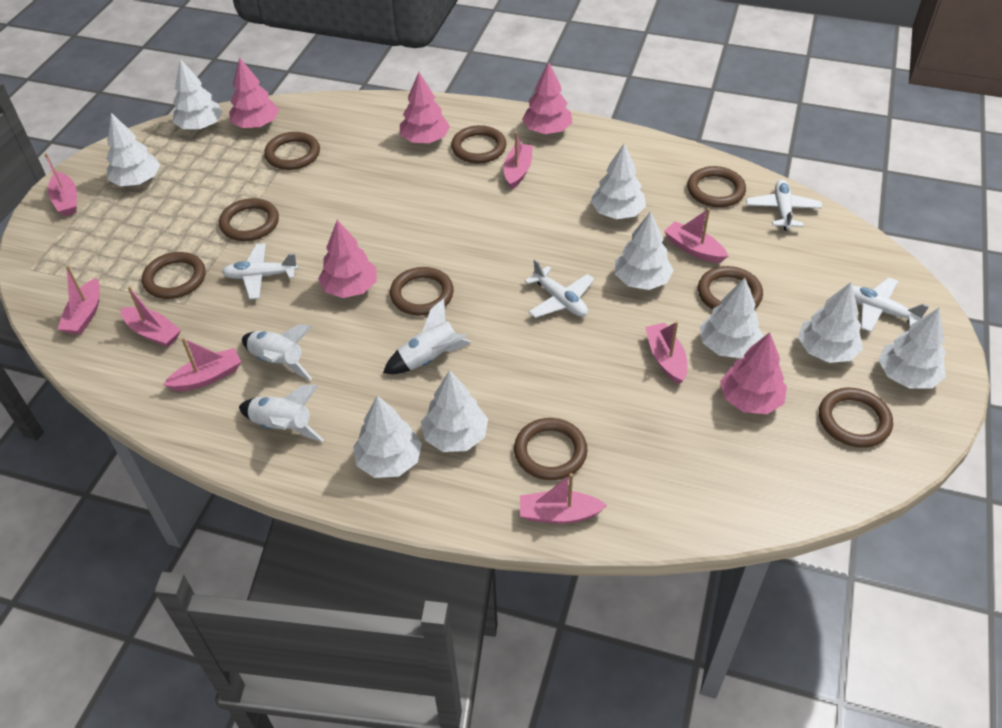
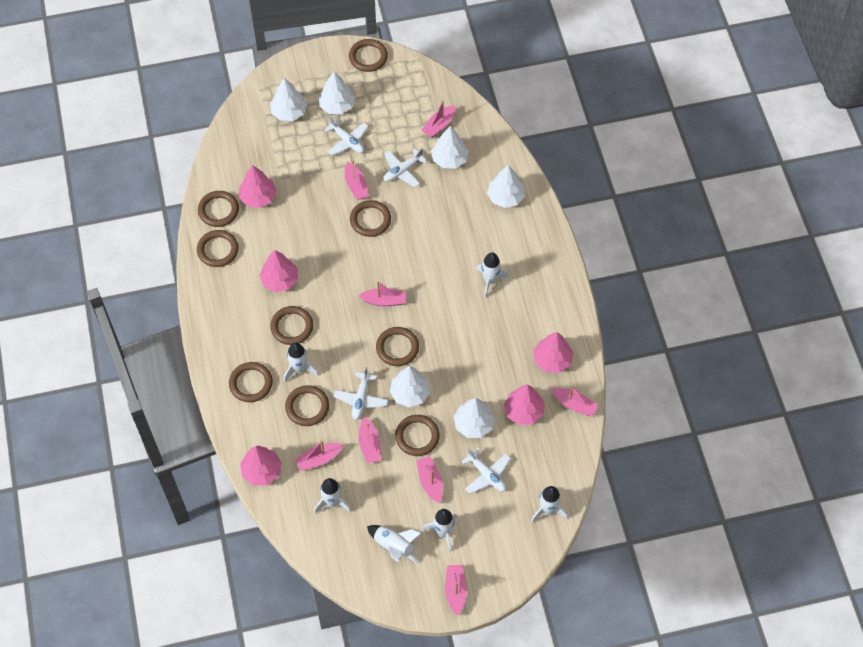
white rocket: 3 -> 6
white tree: 9 -> 6

